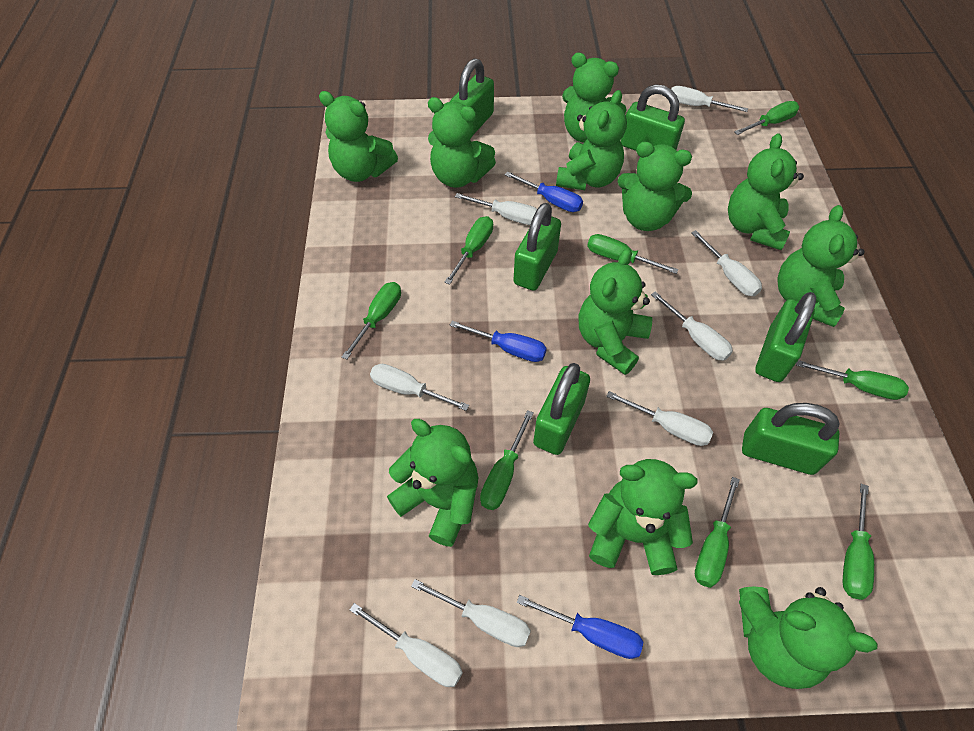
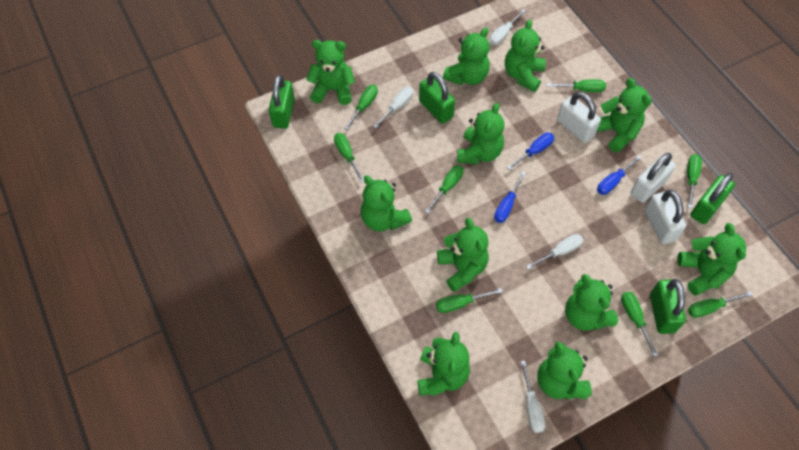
green padlock: 6 -> 4
white padlock: 0 -> 3
white screwdriver: 8 -> 4

